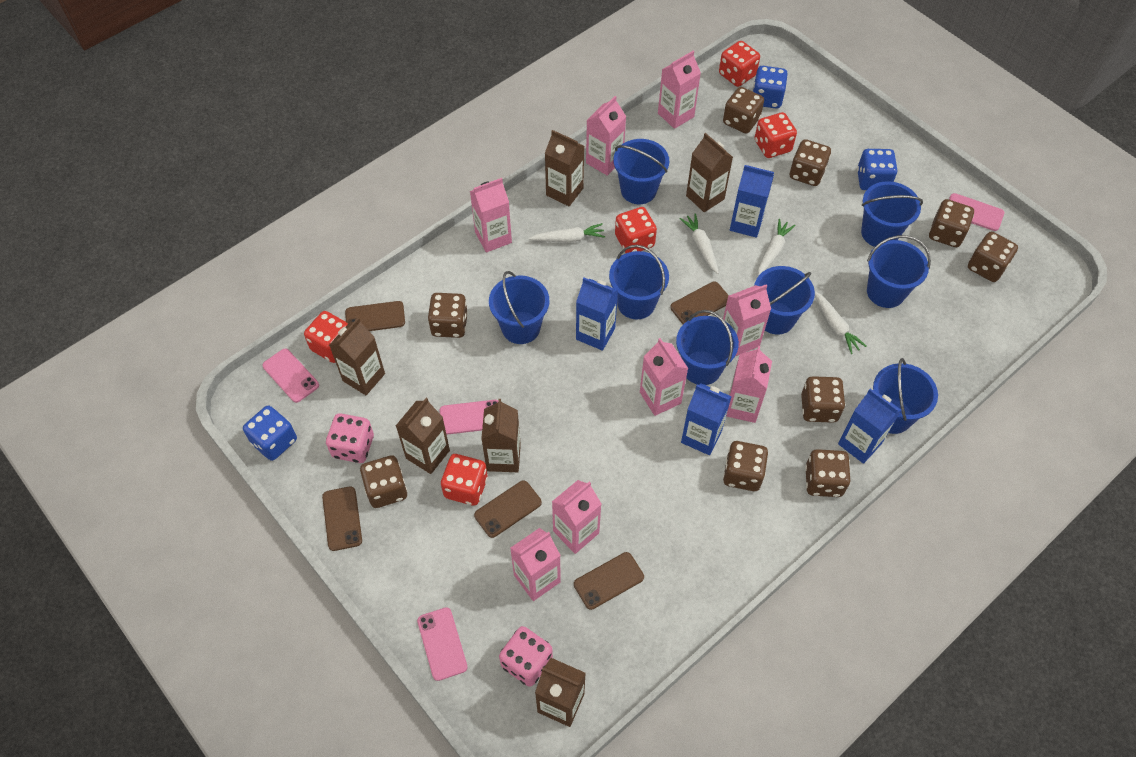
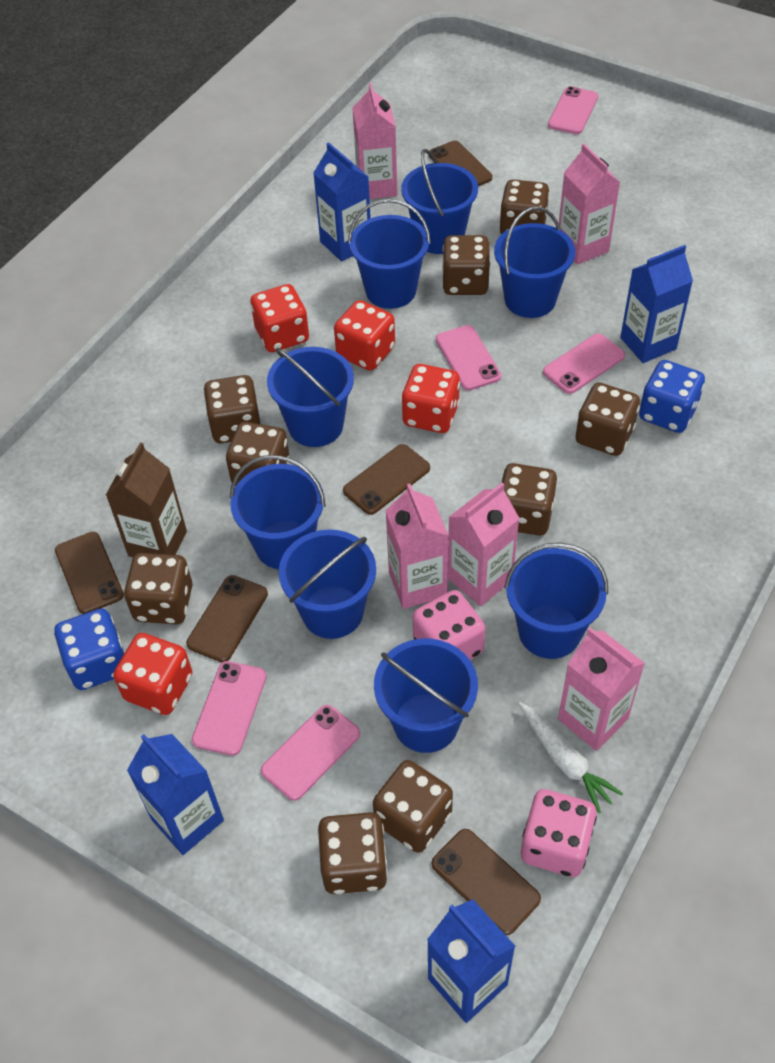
blue dice: 3 -> 2
brown carton: 6 -> 1
pink carton: 8 -> 5
pink phone: 4 -> 5
red dice: 5 -> 4
white carrot: 4 -> 1

